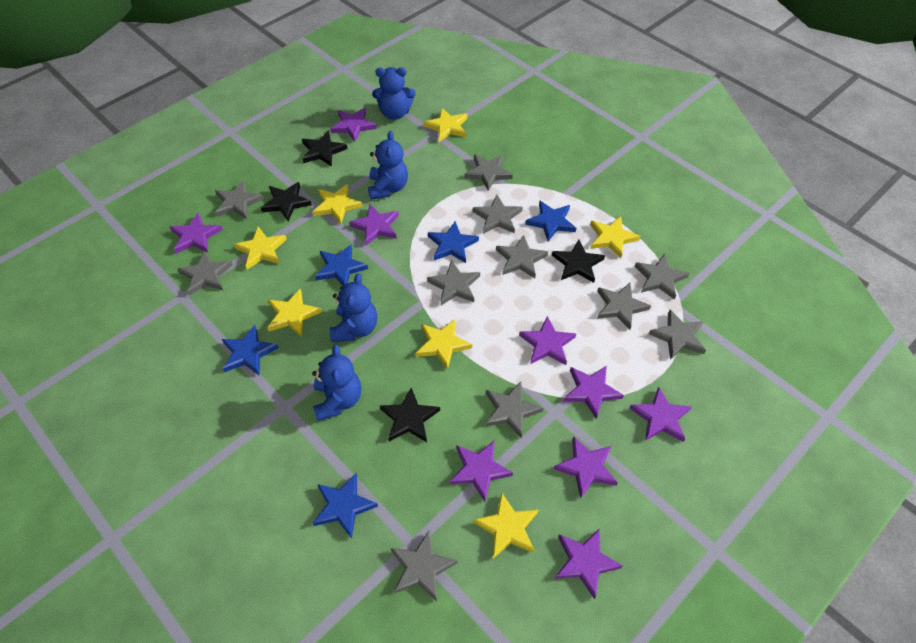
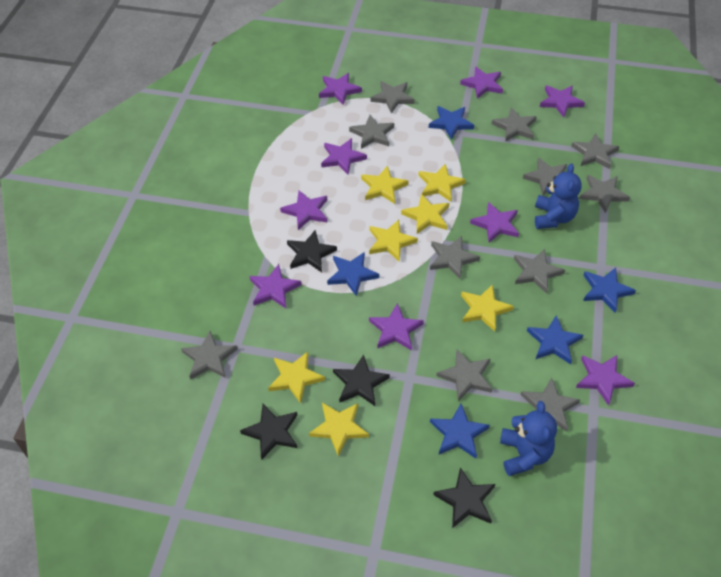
blue teddy bear: 4 -> 2

